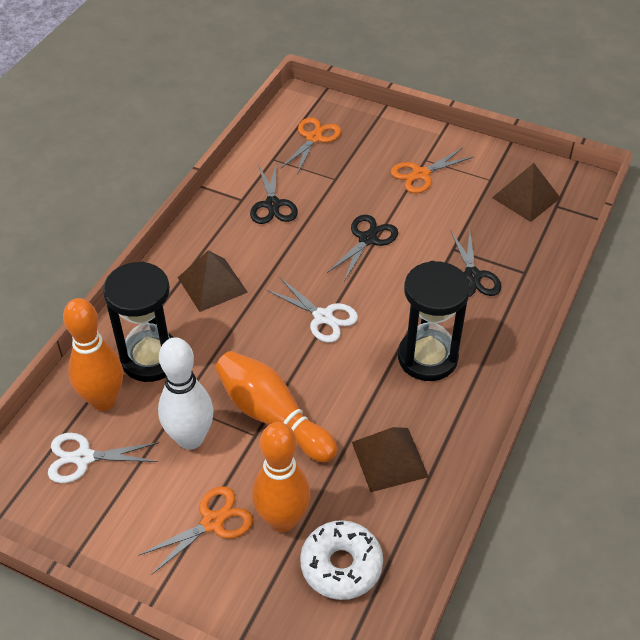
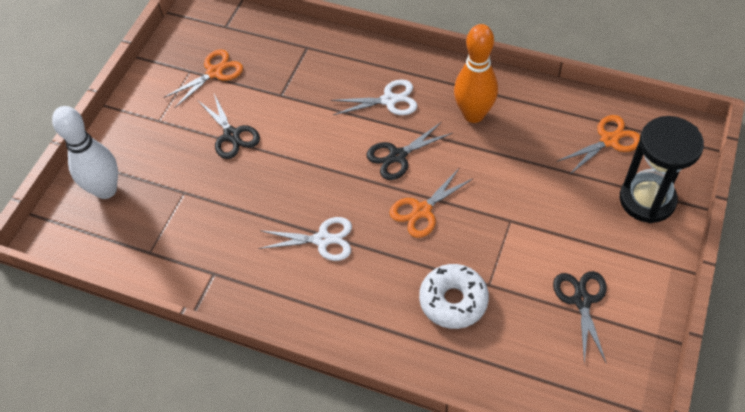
black hourglass: 2 -> 1
brown pyramid: 3 -> 0
orange bowling pin: 3 -> 1

